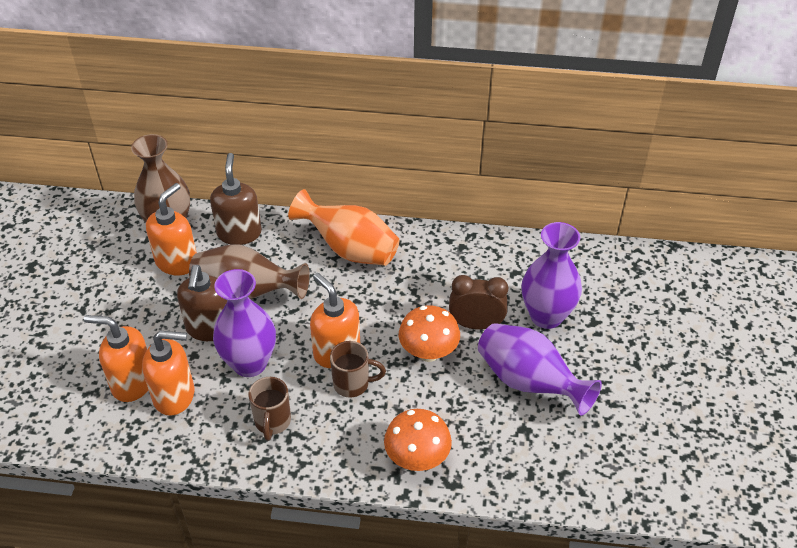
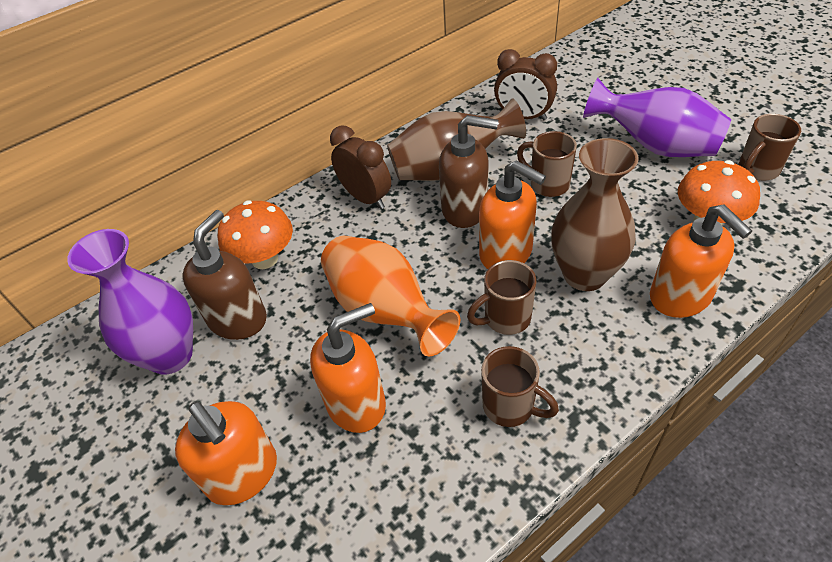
brown clock: 1 -> 2
brown mug: 2 -> 4
purple vase: 3 -> 2

